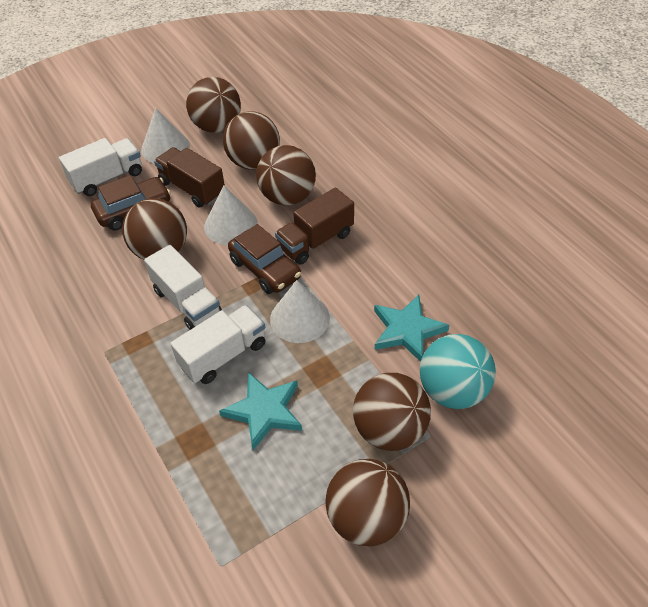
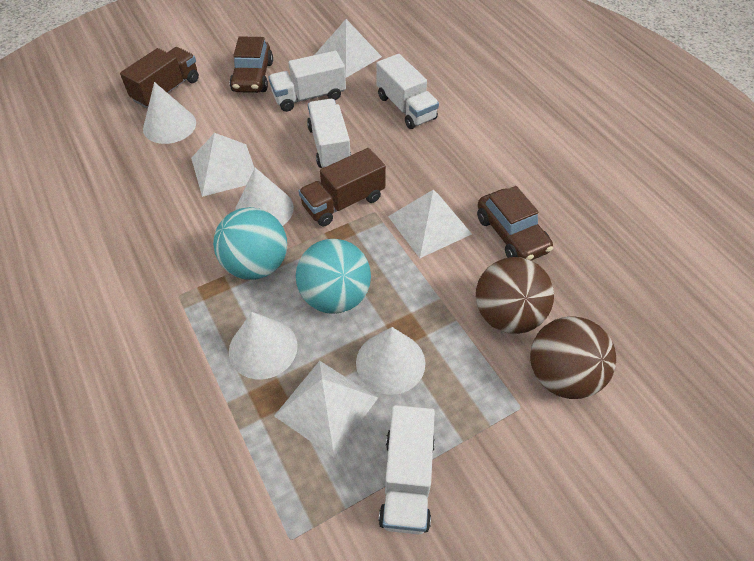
brown ball: 6 -> 2
turquoise ball: 1 -> 2
turquoise star: 2 -> 0
white cone: 3 -> 4
white pyramid: 0 -> 4
white truck: 3 -> 4

